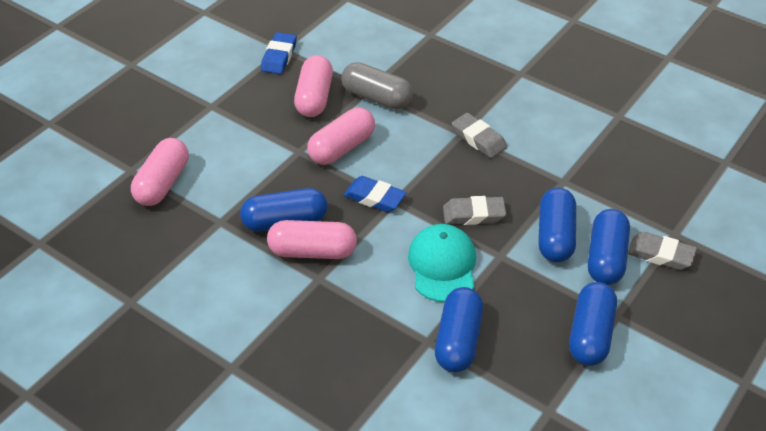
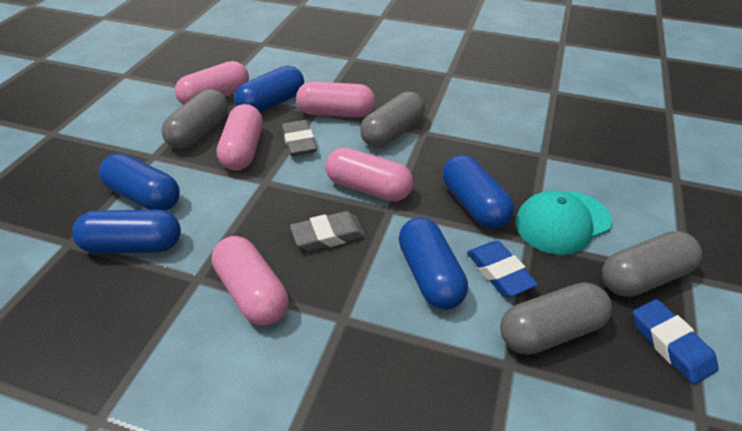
grey capsule: 1 -> 4
grey eraser: 3 -> 2
pink capsule: 4 -> 5

